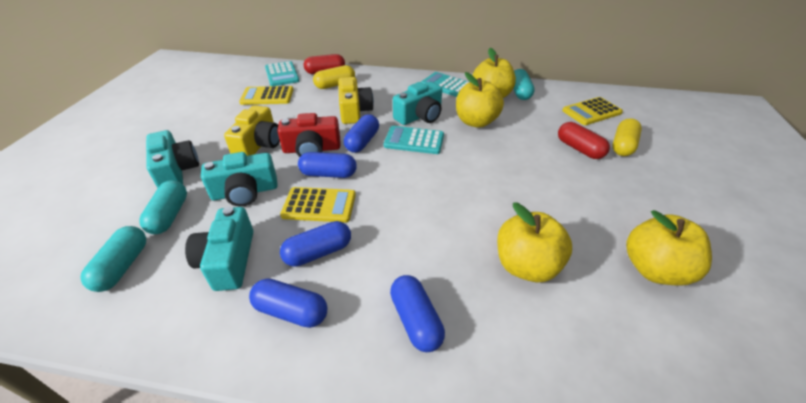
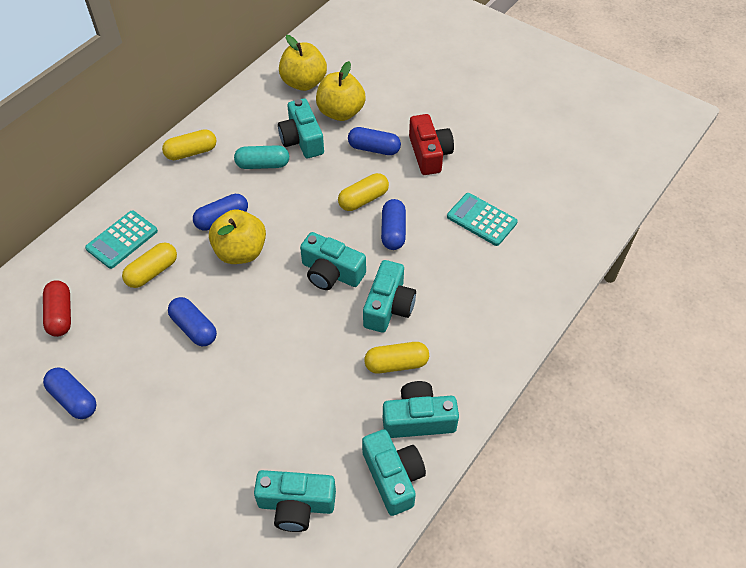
red capsule: 2 -> 1
turquoise calculator: 3 -> 2
turquoise camera: 4 -> 6
turquoise capsule: 3 -> 1
yellow apple: 4 -> 3
yellow calculator: 3 -> 0
yellow camera: 2 -> 0
yellow capsule: 2 -> 4

